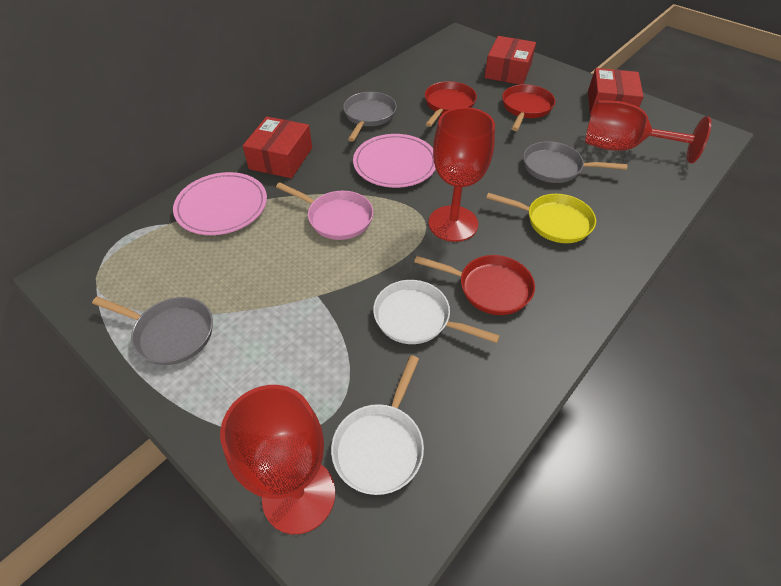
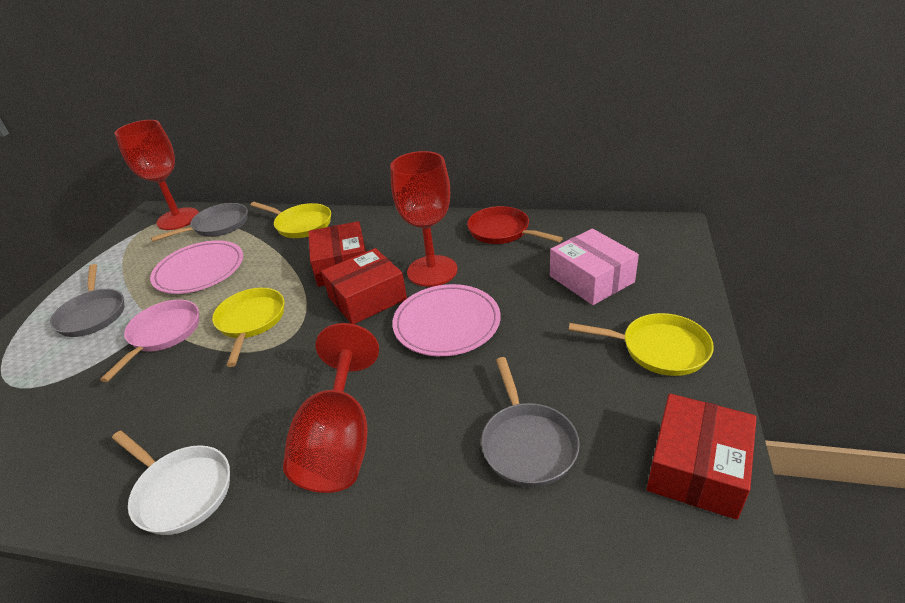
pink box: 0 -> 1
red pan: 3 -> 1
white pan: 2 -> 1
yellow pan: 1 -> 3

